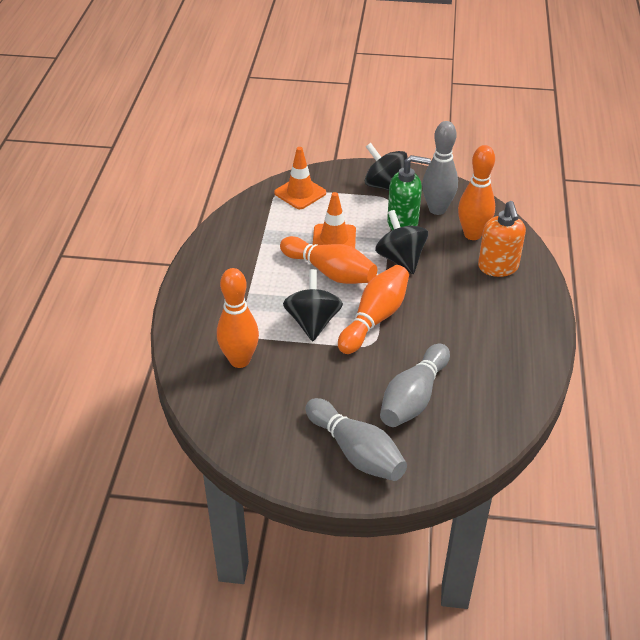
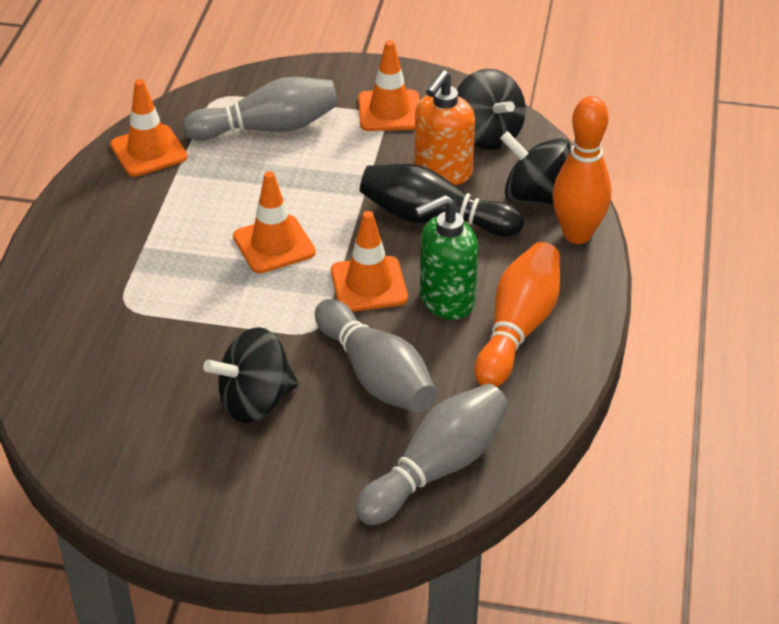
black bowling pin: 0 -> 1
orange bowling pin: 4 -> 2
orange traffic cone: 2 -> 4

